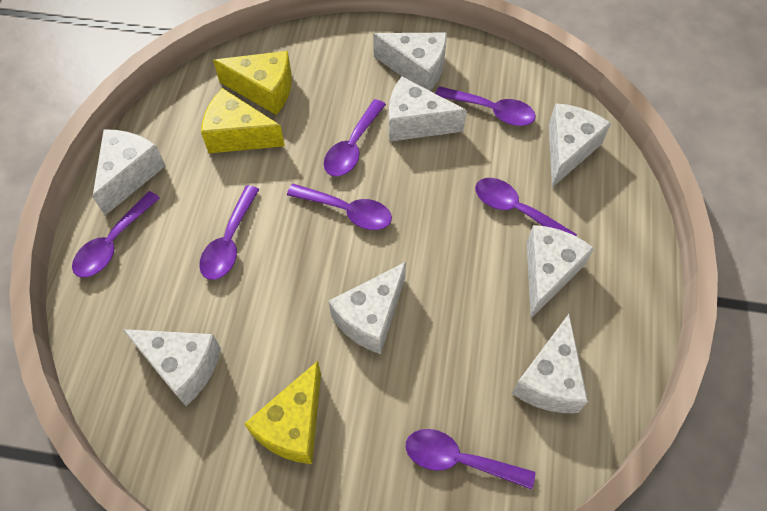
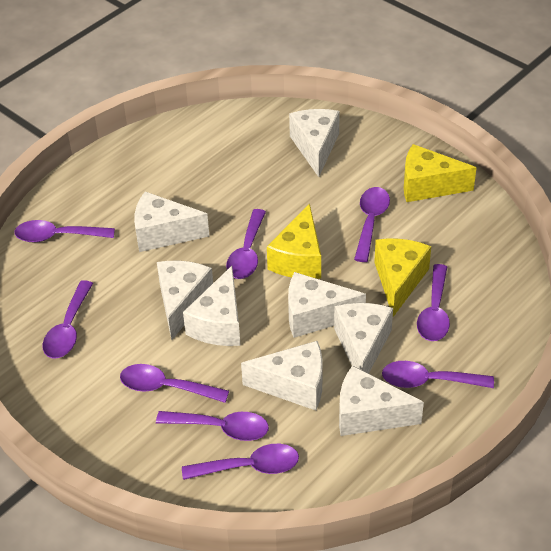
purple spoon: 7 -> 9

